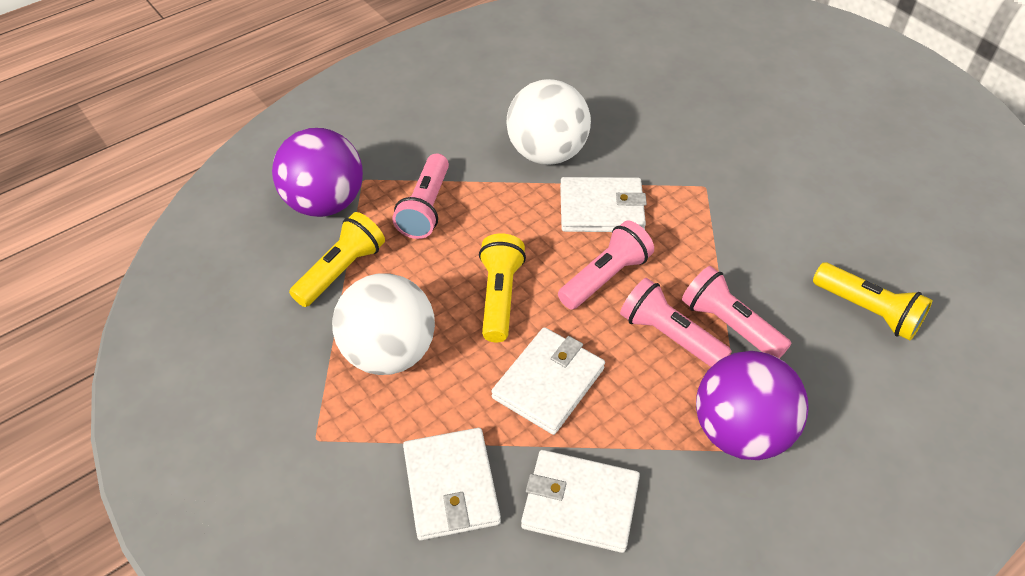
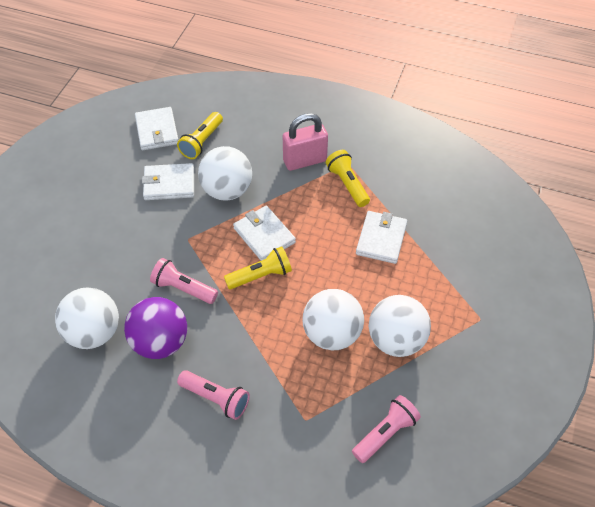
pink flashlight: 4 -> 3
pink padlock: 0 -> 1
purple ball: 2 -> 1
white ball: 2 -> 4

